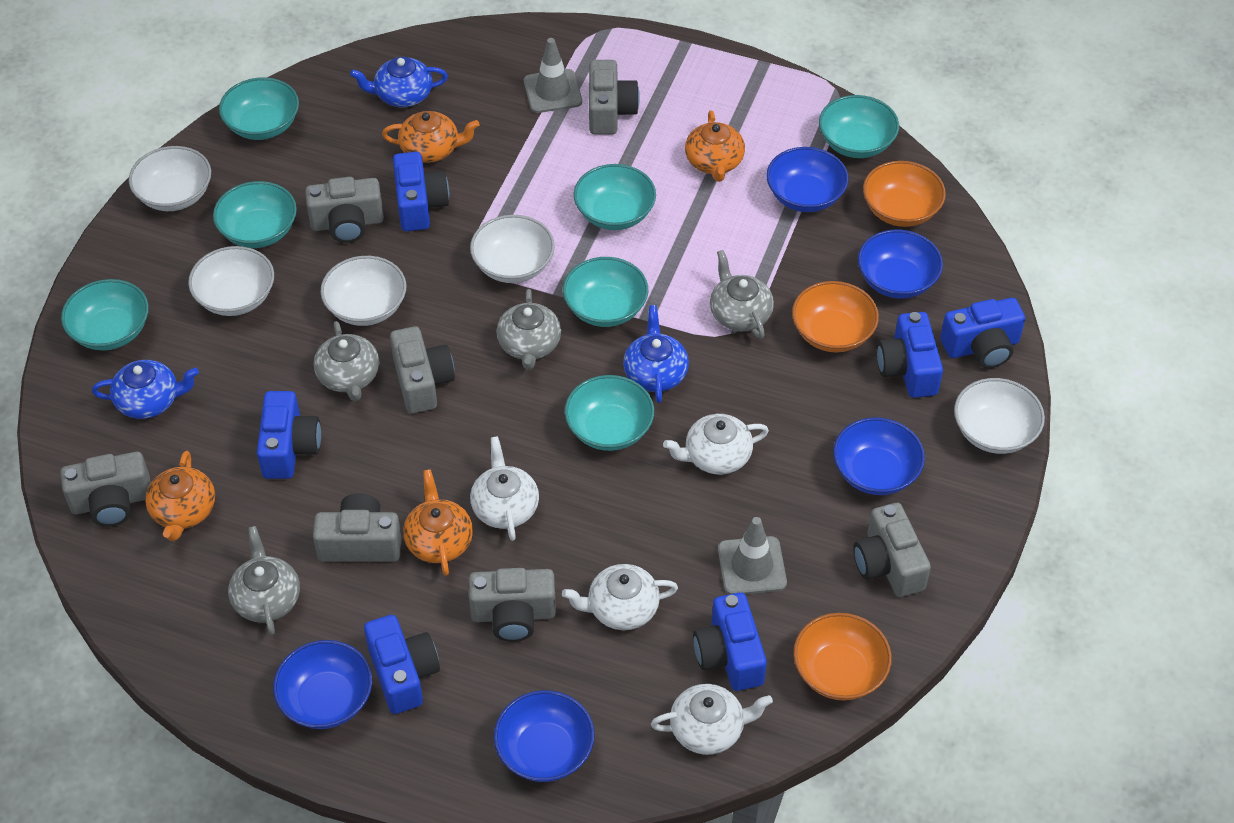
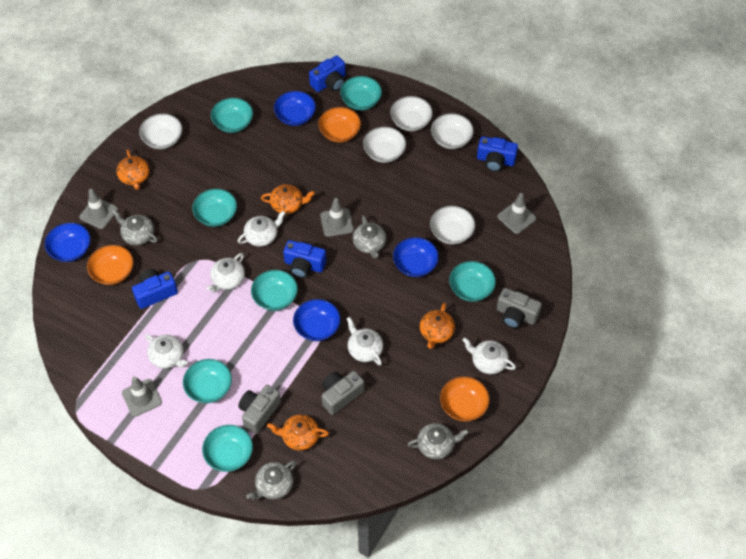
blue bowl: 5 -> 4
blue camera: 6 -> 4
blue teapot: 3 -> 0
grey camera: 7 -> 3
grey traffic cone: 2 -> 4
white teapot: 4 -> 5

